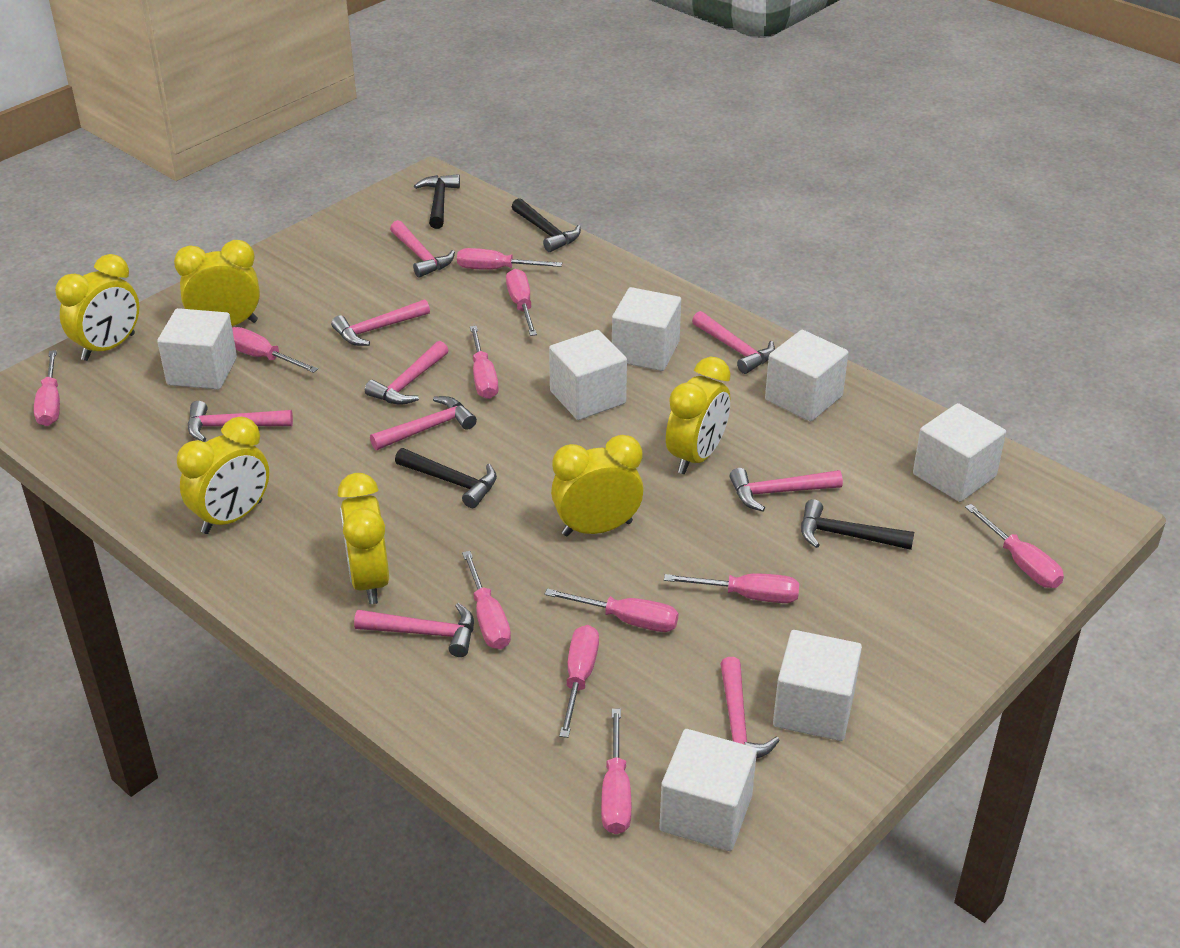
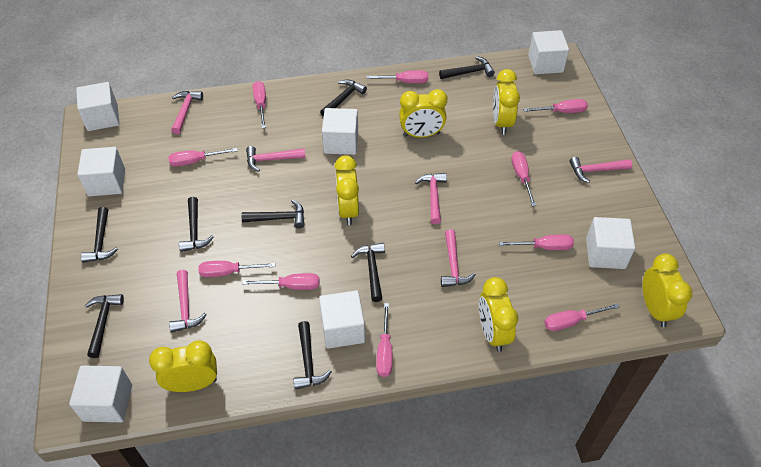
black hammer: 4 -> 8
pink hammer: 9 -> 6
pink screwdriver: 11 -> 10

